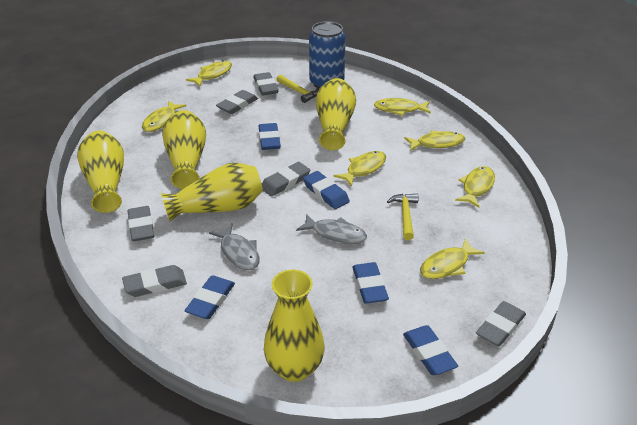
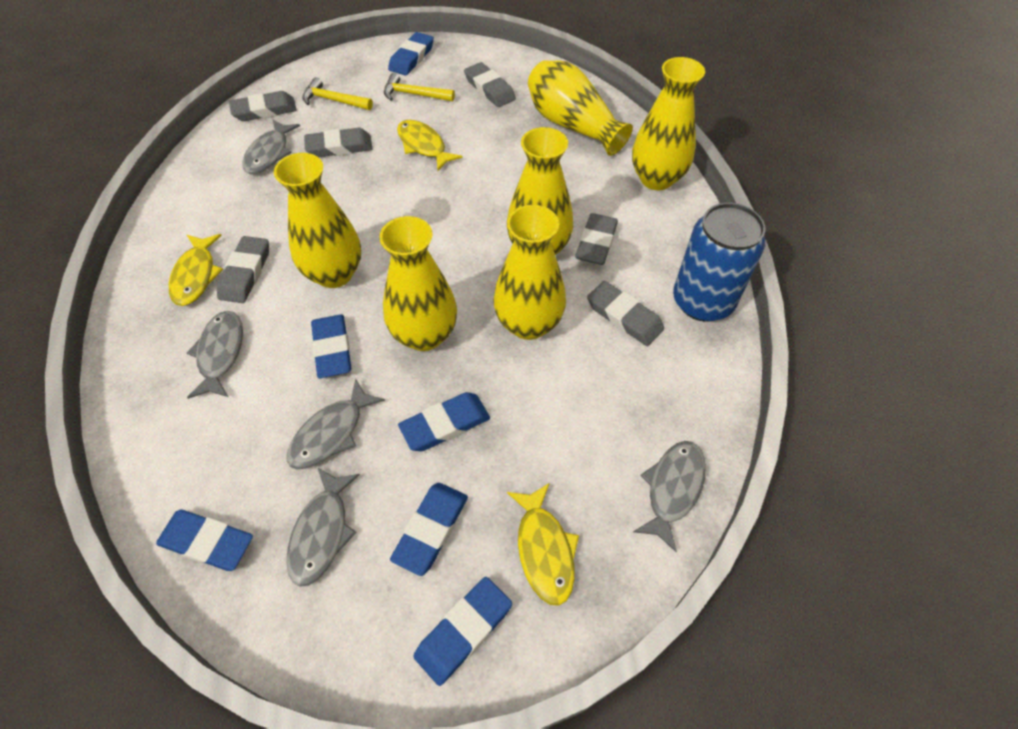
blue eraser: 5 -> 6
grey fish: 2 -> 5
yellow fish: 7 -> 3
yellow vase: 5 -> 6

